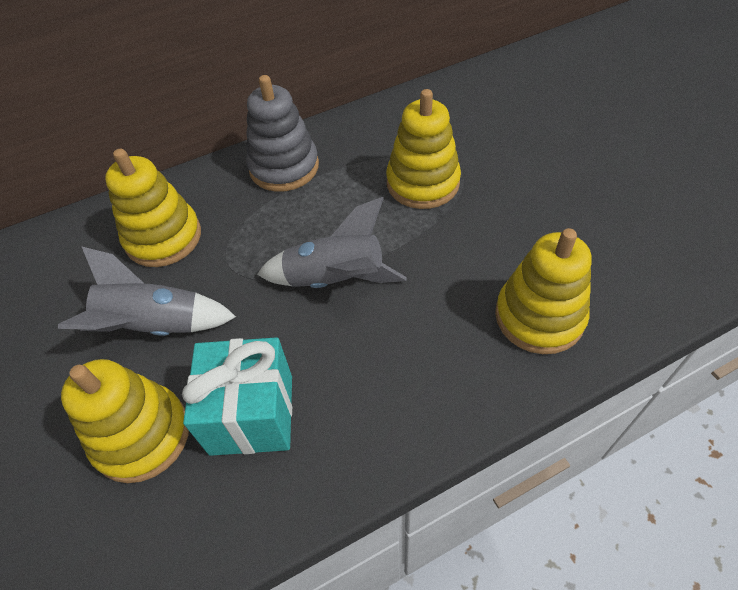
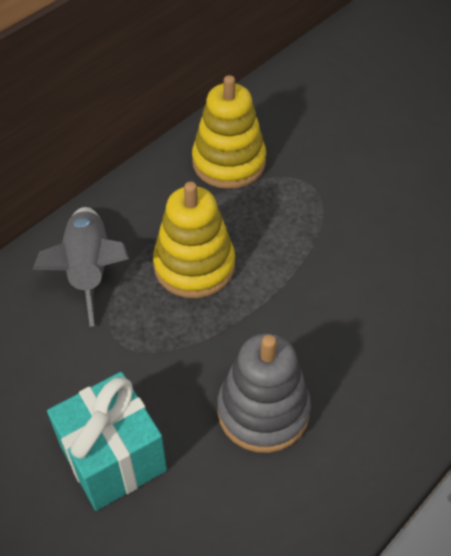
grey rocket: 2 -> 1
yellow stacking toy: 4 -> 2

